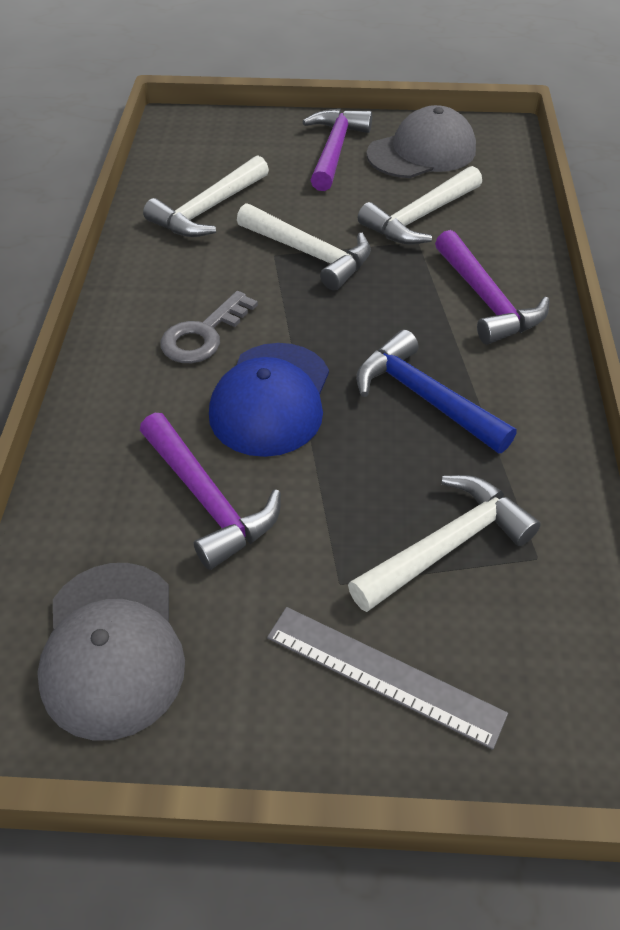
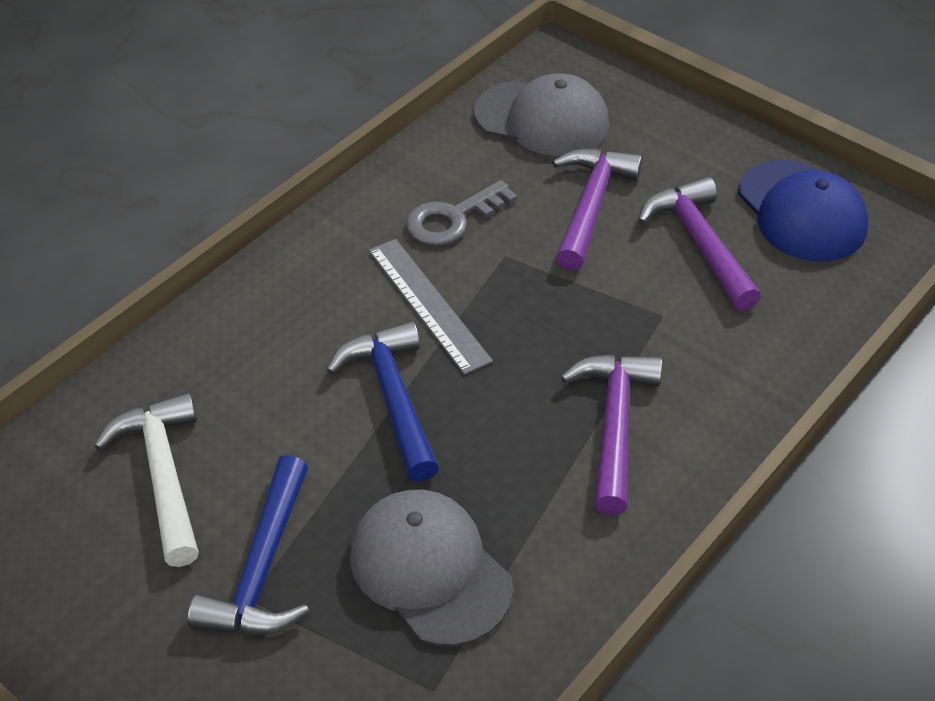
blue hammer: 1 -> 2
white hammer: 4 -> 1

